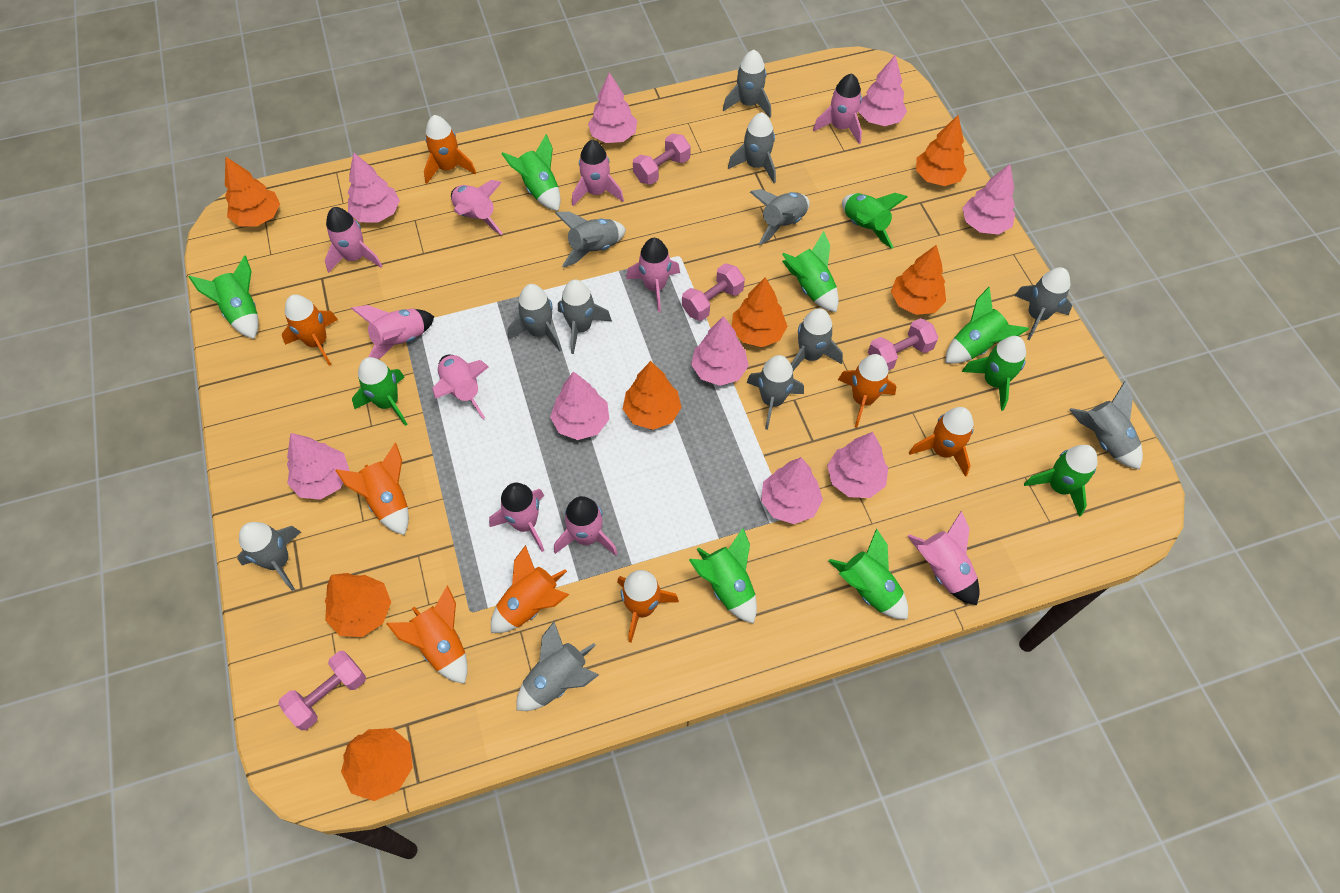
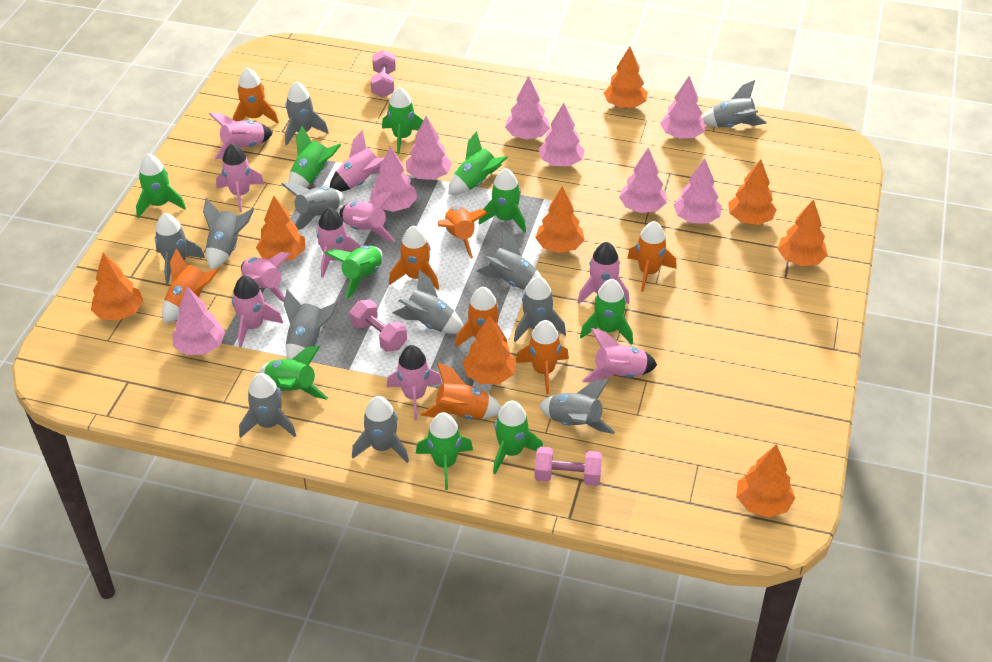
orange tree: 7 -> 8
pink dumbbell: 4 -> 3
pink tree: 9 -> 8

